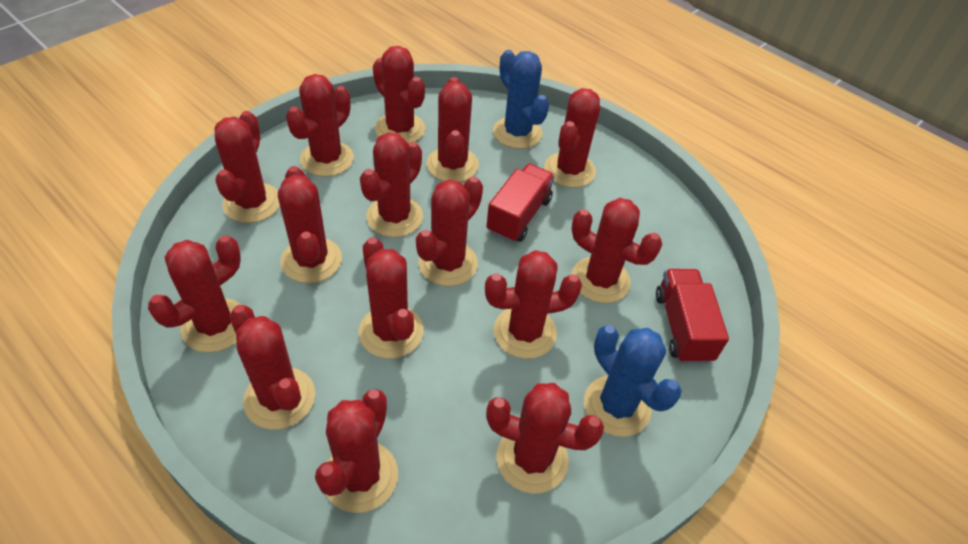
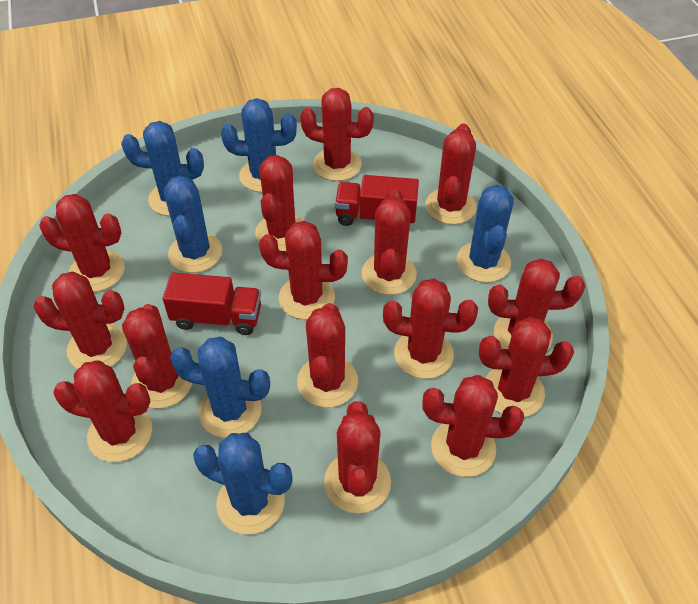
blue cactus: 2 -> 6

